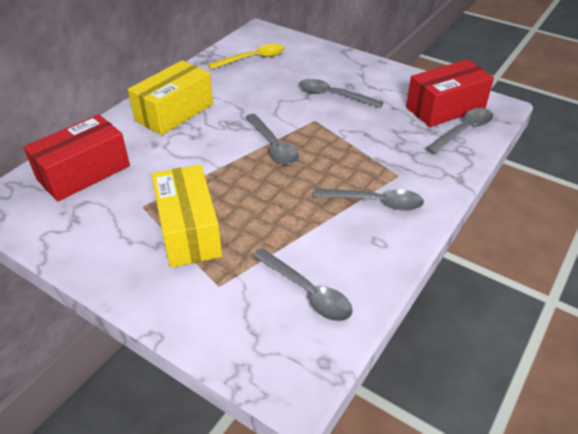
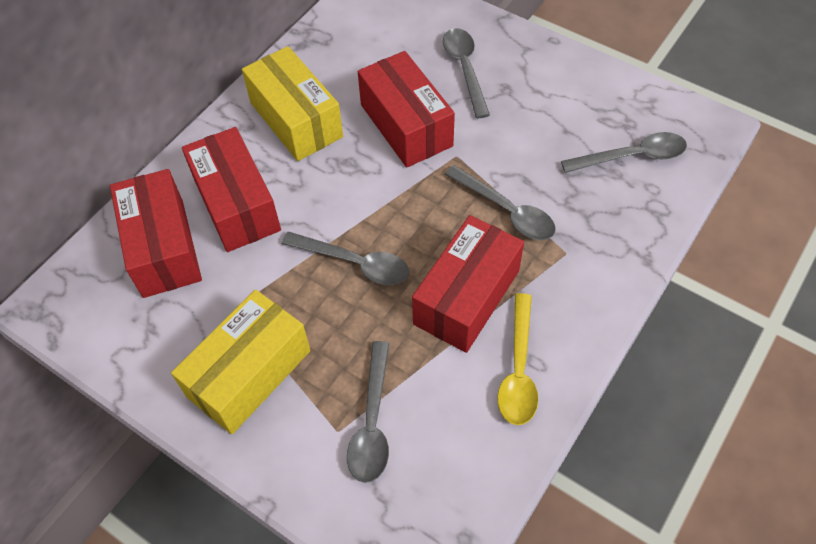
red box: 2 -> 4

